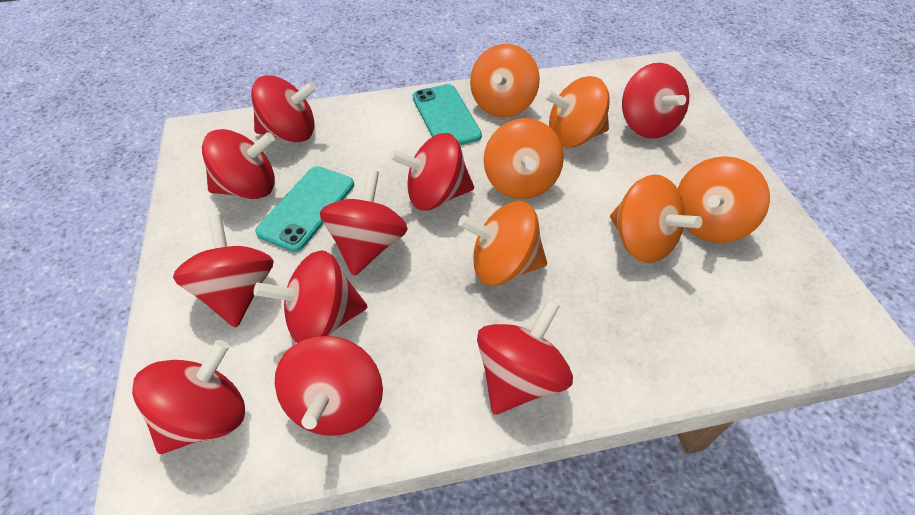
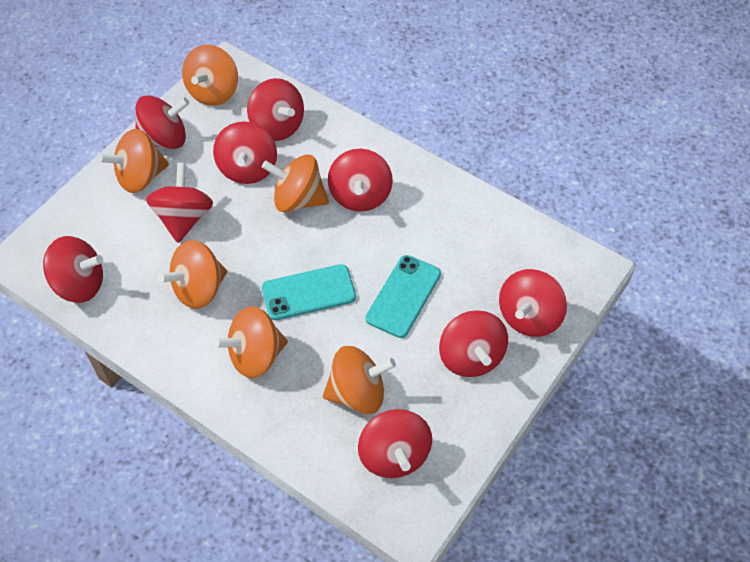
red spinning top: 10 -> 9

